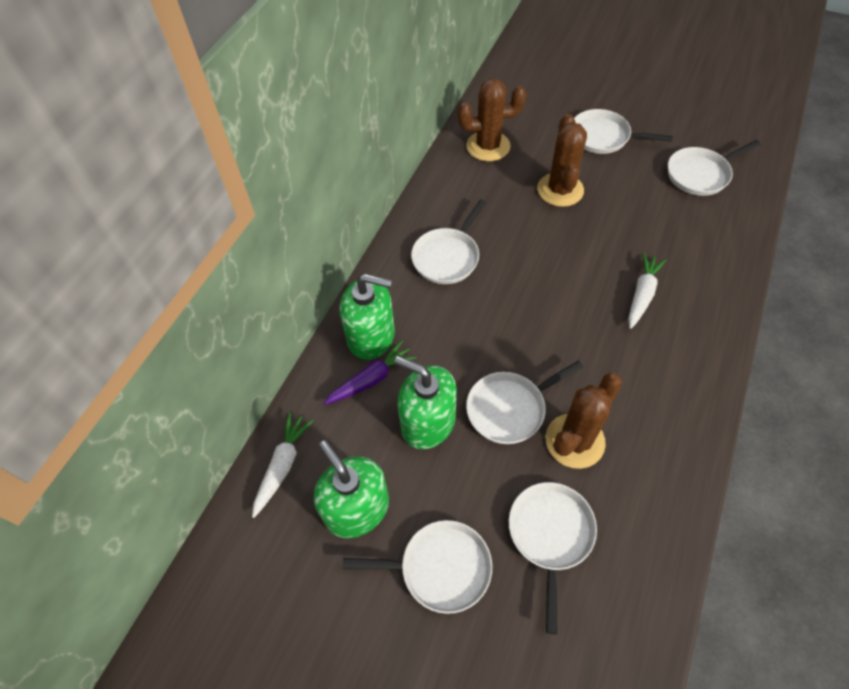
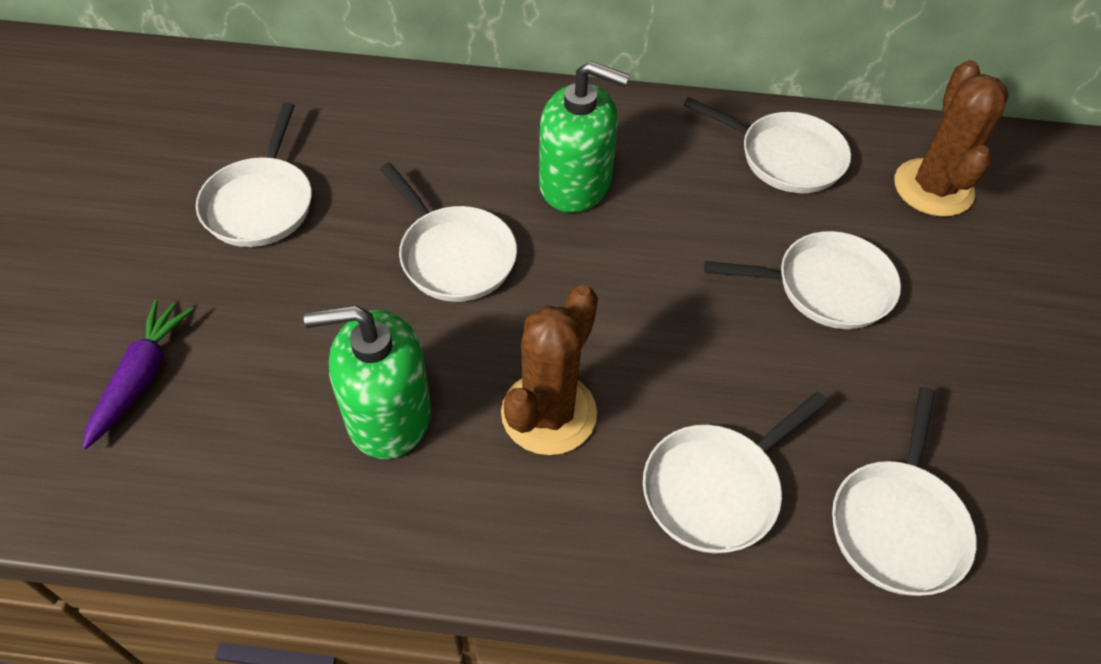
brown cactus: 3 -> 2
green soap dispenser: 3 -> 2
white carrot: 2 -> 0

